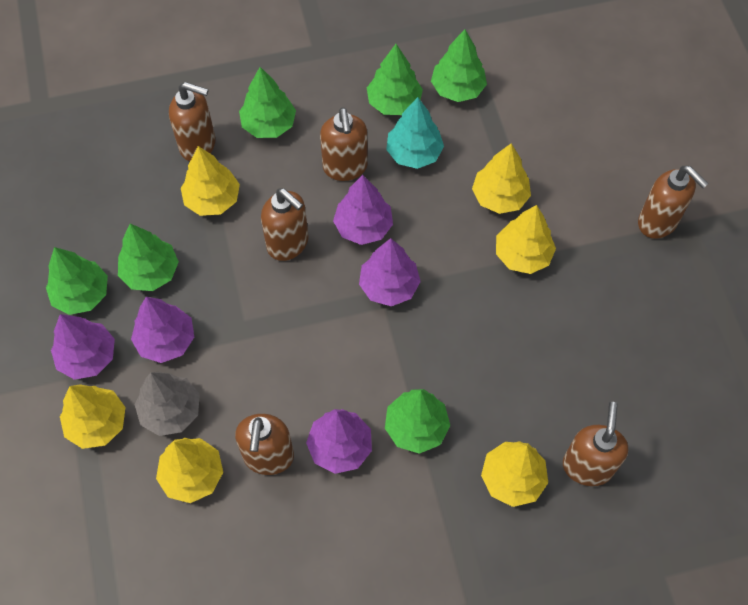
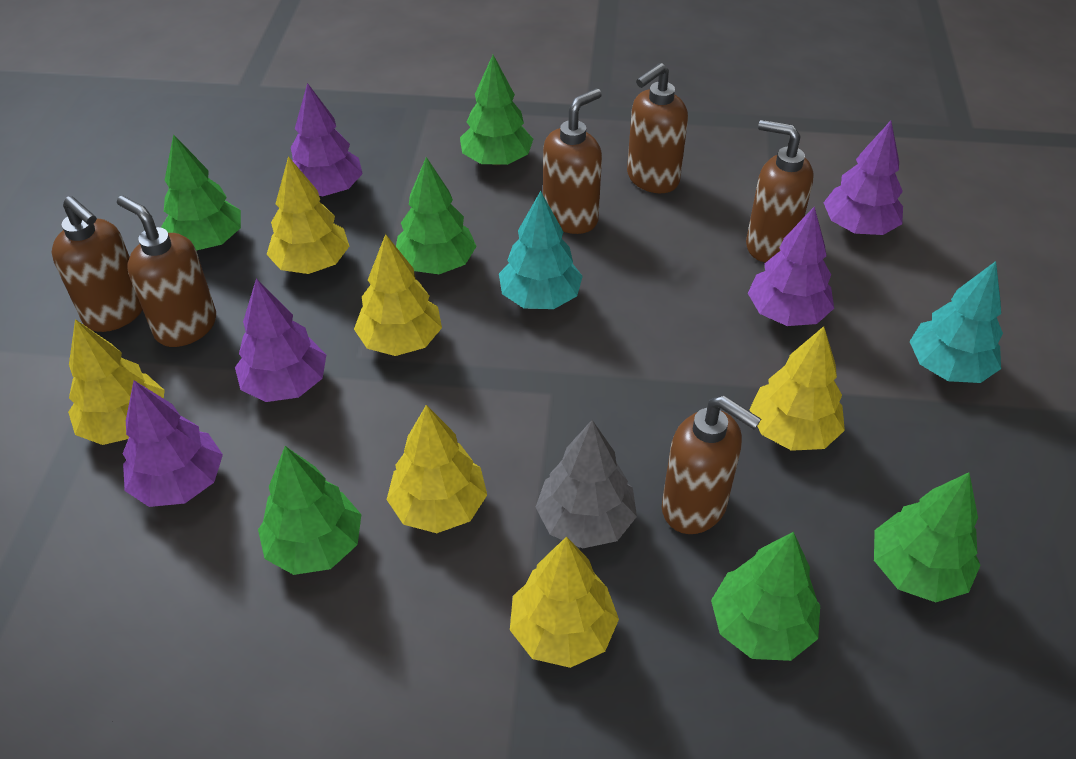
turquoise tree: 1 -> 2

